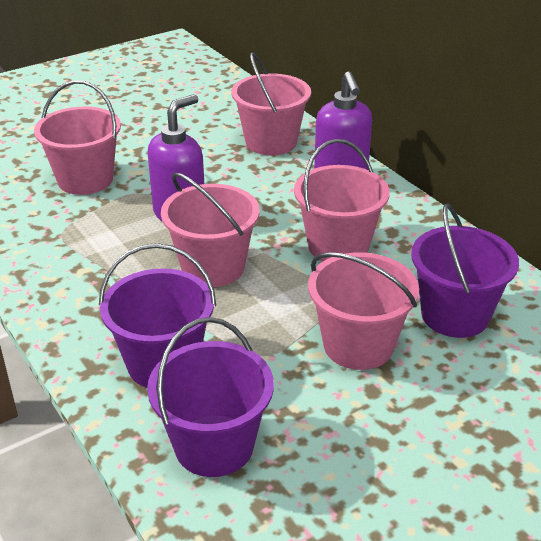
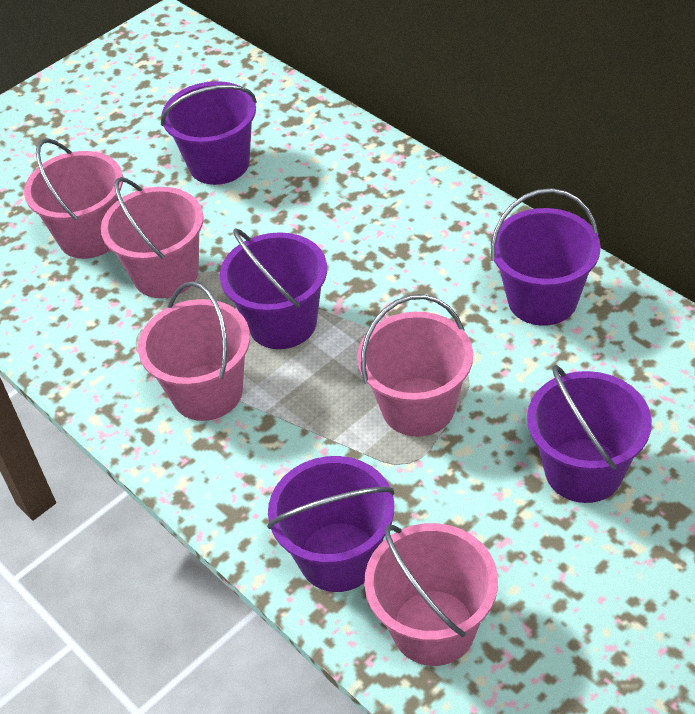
purple bucket: 3 -> 5
purple soap dispenser: 2 -> 0

